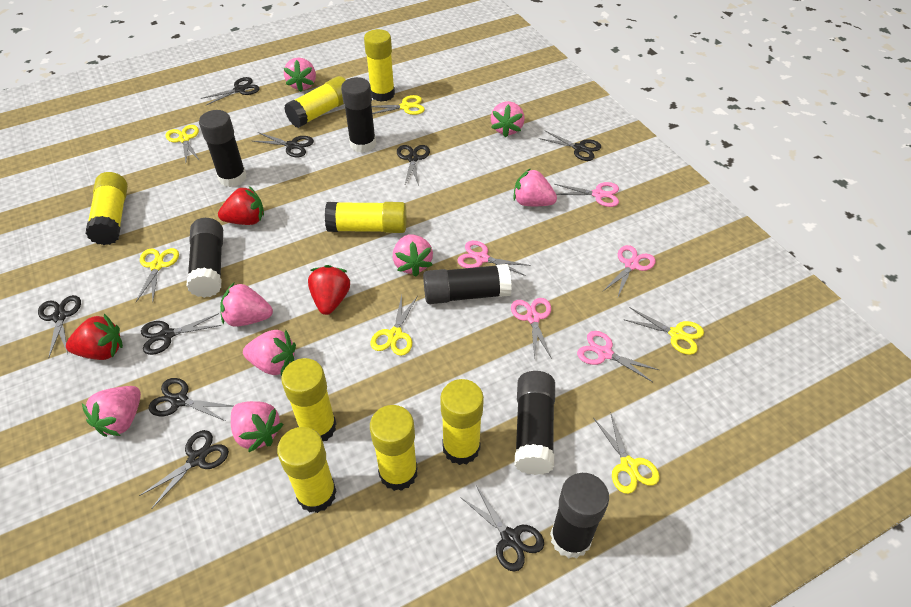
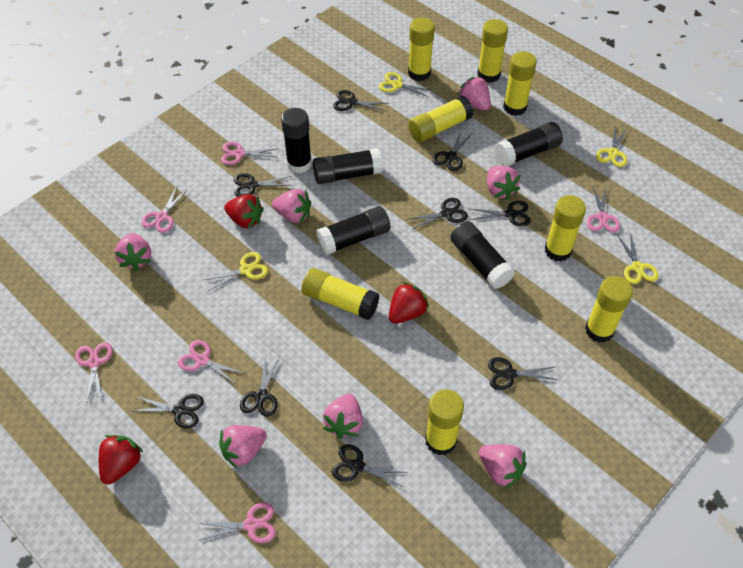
black glue stick: 6 -> 5
pink scissors: 5 -> 6
pink strawberry: 8 -> 7
yellow scissors: 6 -> 4

